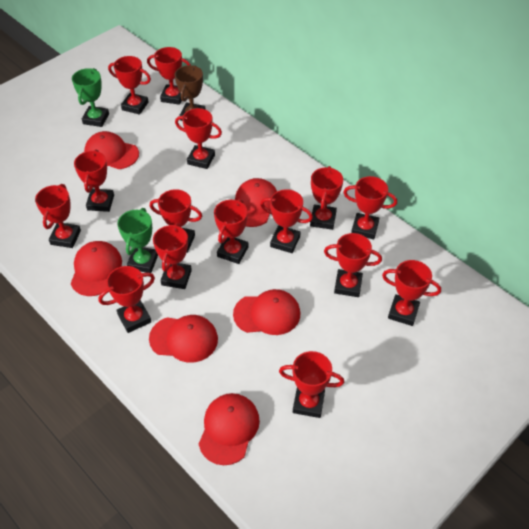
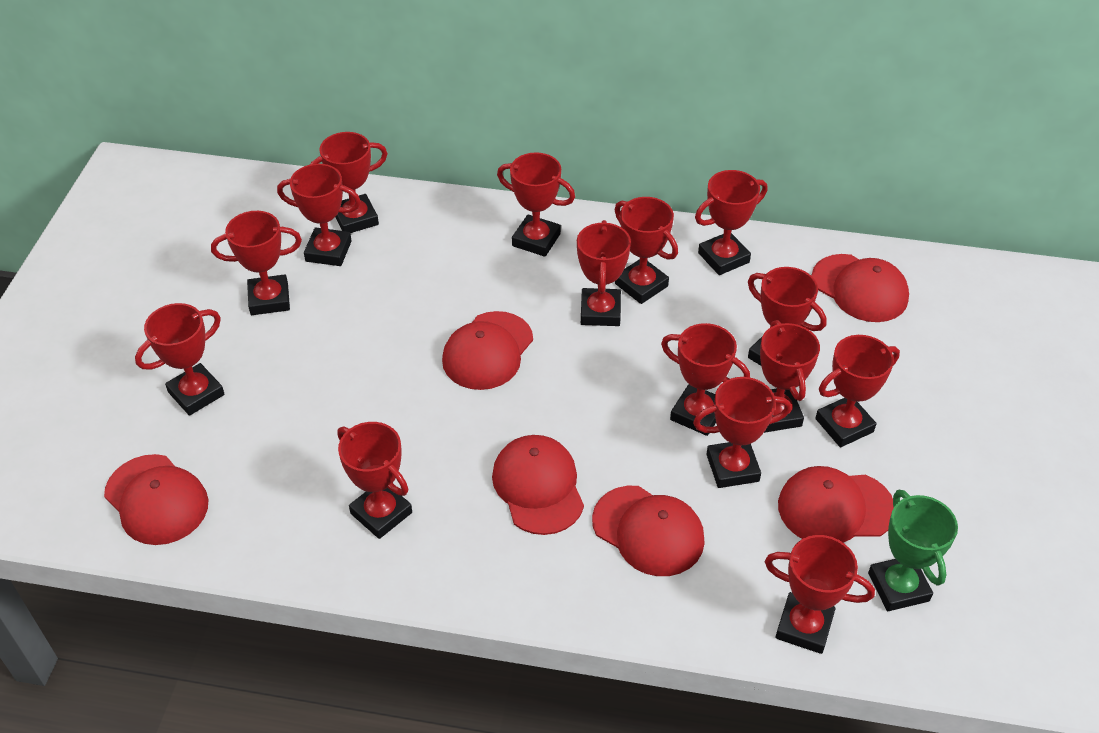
brown trophy: 1 -> 0
green trophy: 2 -> 1

